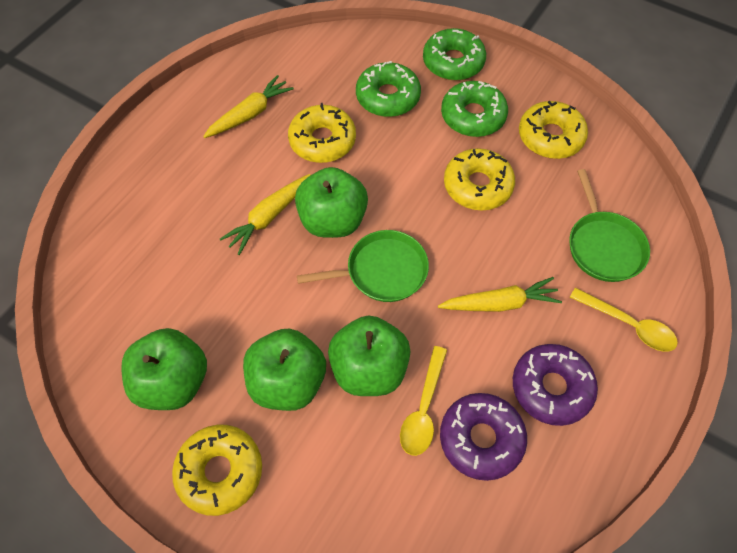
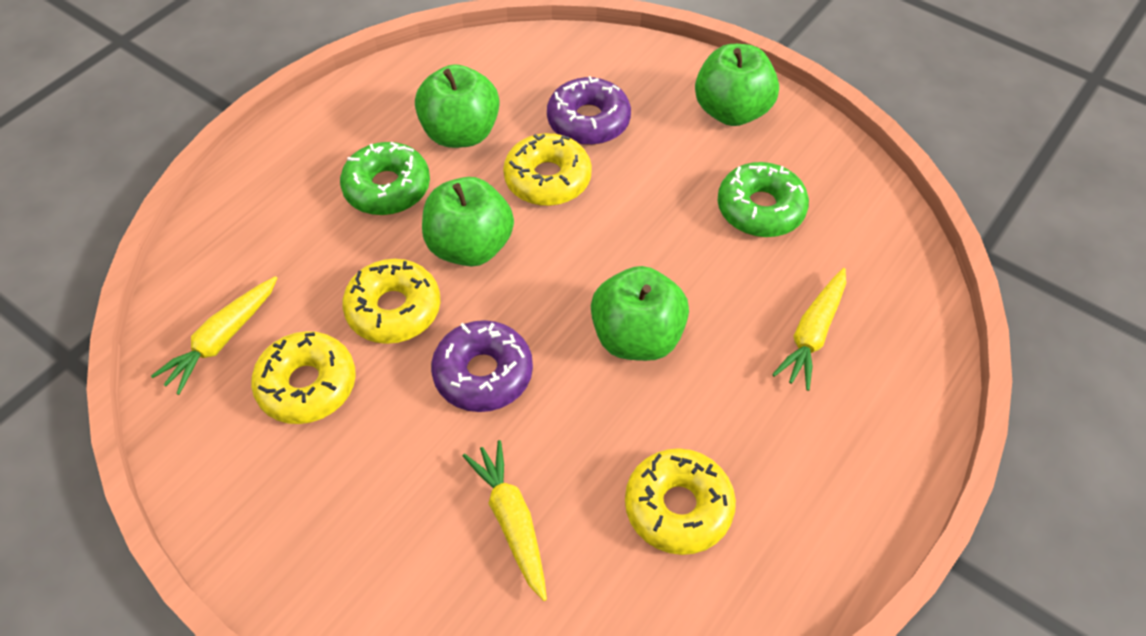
green donut: 3 -> 2
green pan: 2 -> 0
yellow spoon: 2 -> 0

